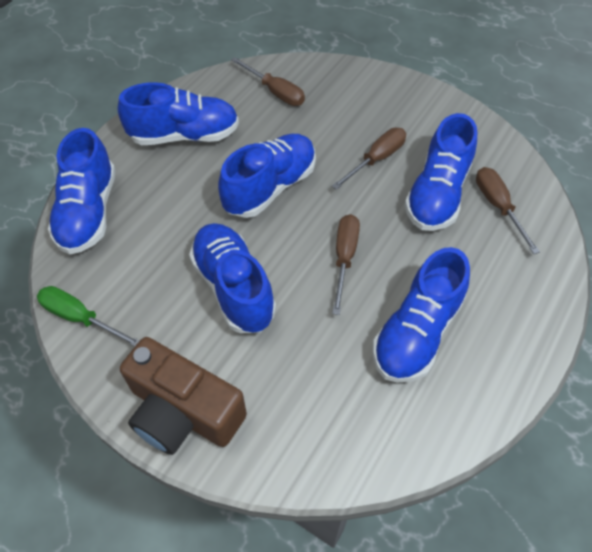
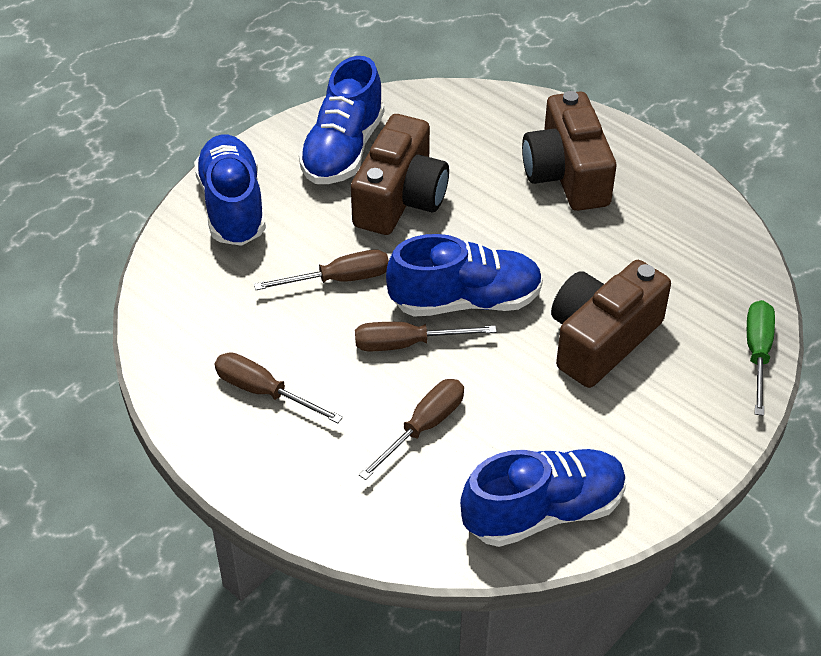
blue shoe: 6 -> 4
brown camera: 1 -> 3

